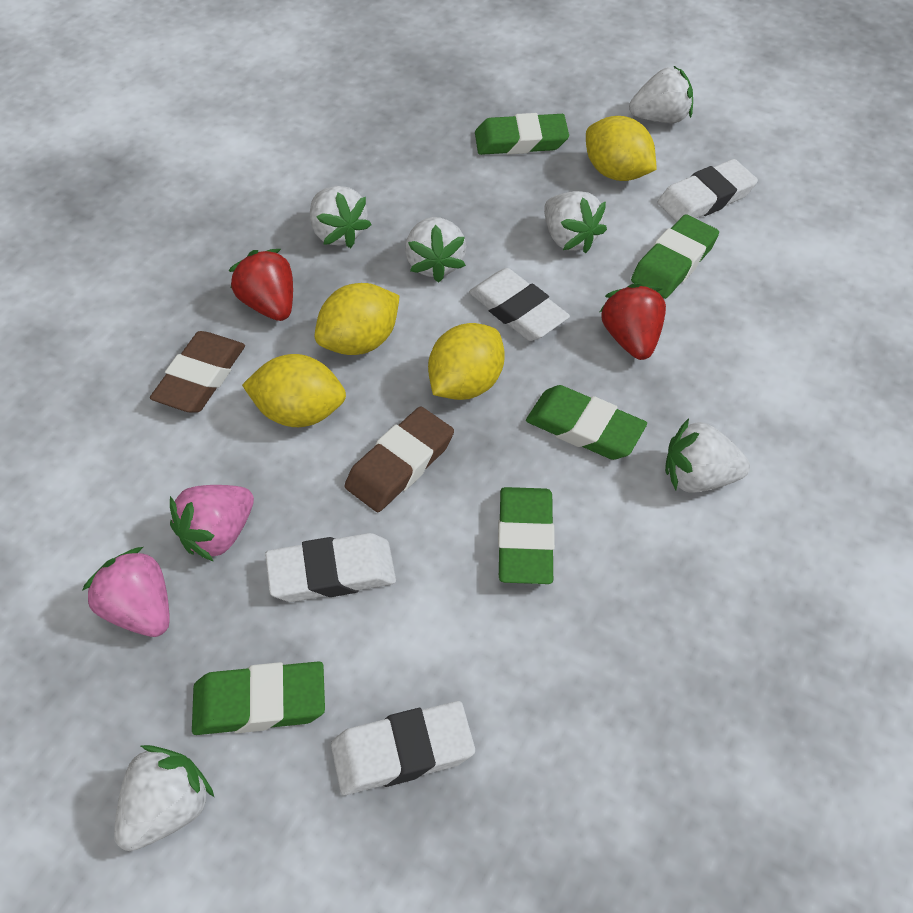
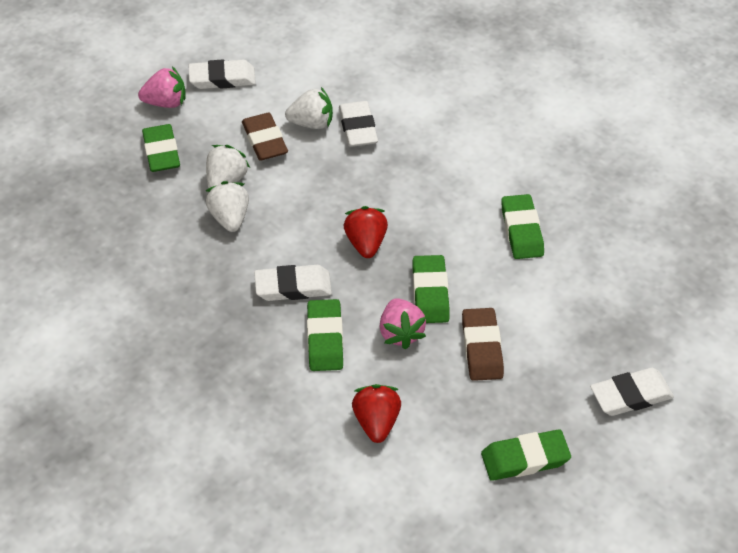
white strawberry: 6 -> 3
yellow lemon: 4 -> 0

